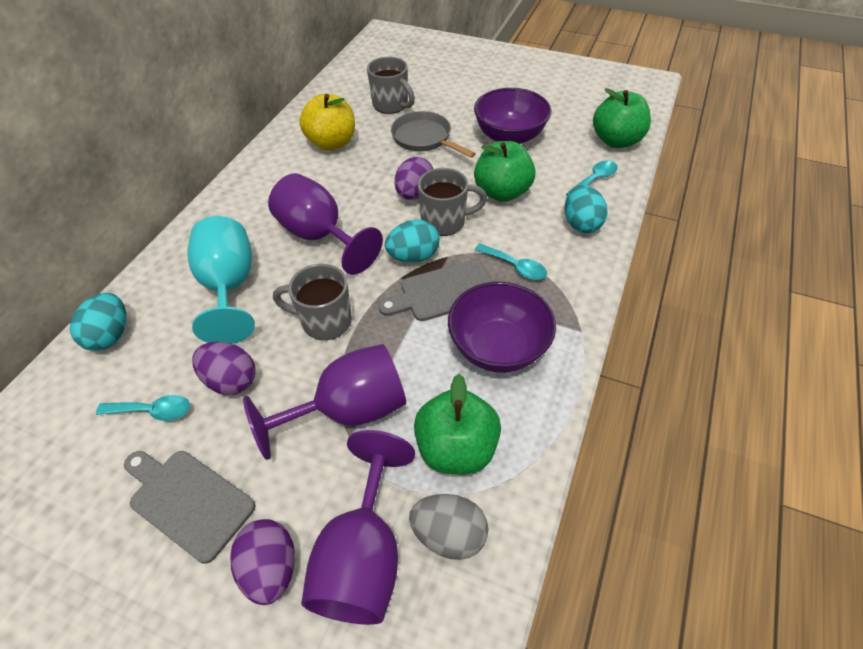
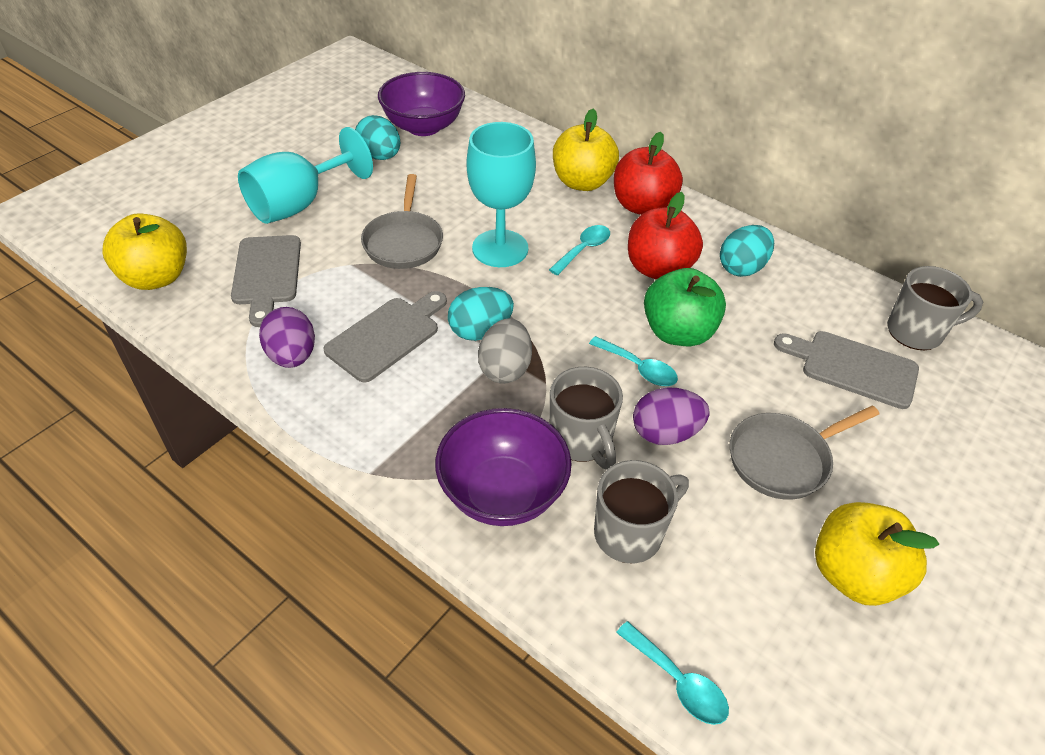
green apple: 3 -> 1
grey cutting board: 2 -> 3
grey pan: 1 -> 2
purple egg: 3 -> 2
purple goblet: 3 -> 0
red apple: 0 -> 2
turquoise goblet: 1 -> 2
yellow apple: 1 -> 3

